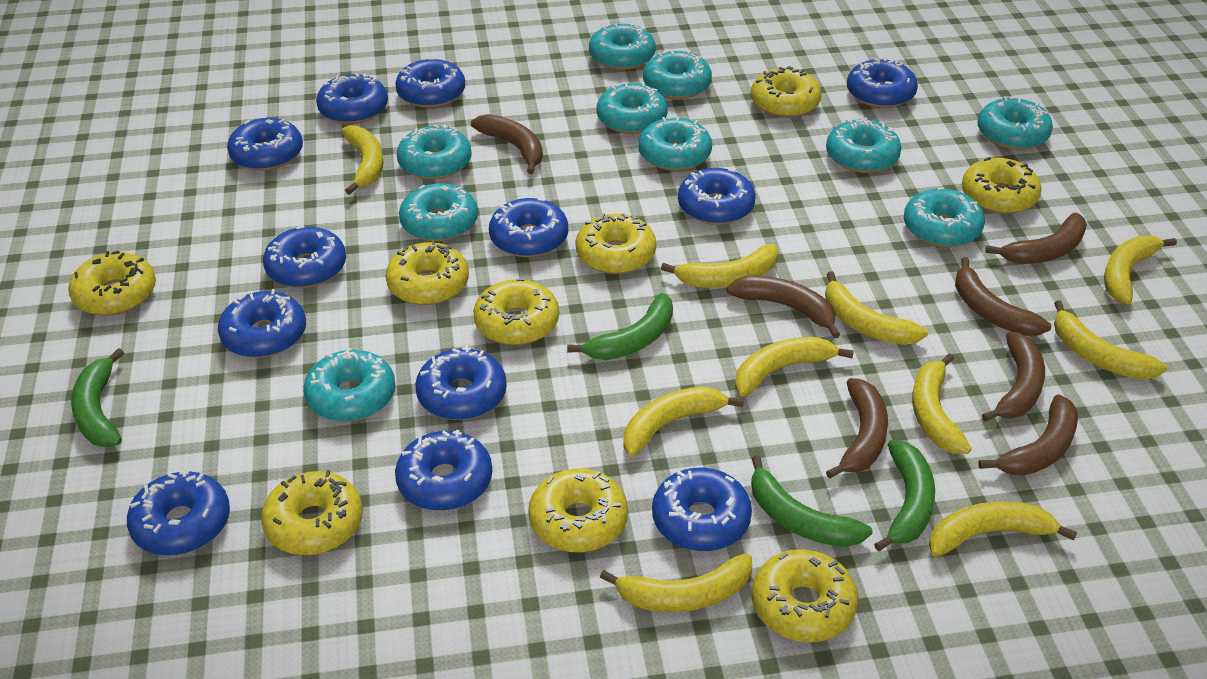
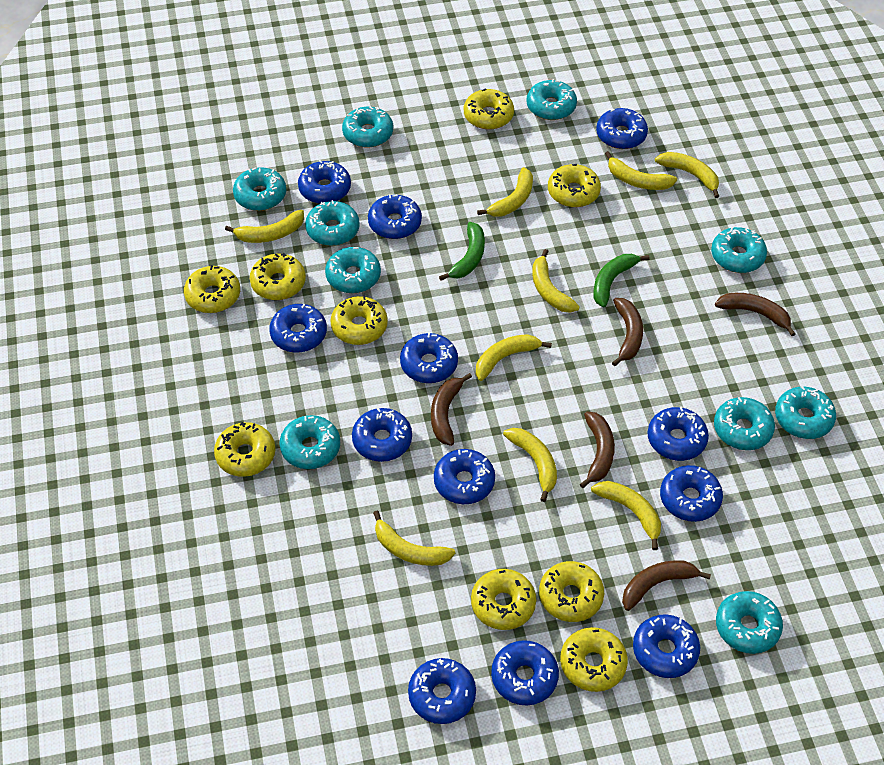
brown banana: 7 -> 5
green banana: 4 -> 2
yellow banana: 10 -> 9

